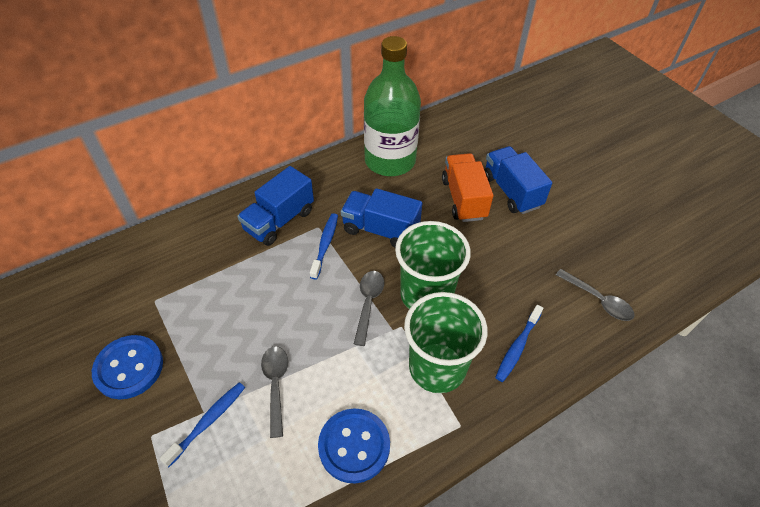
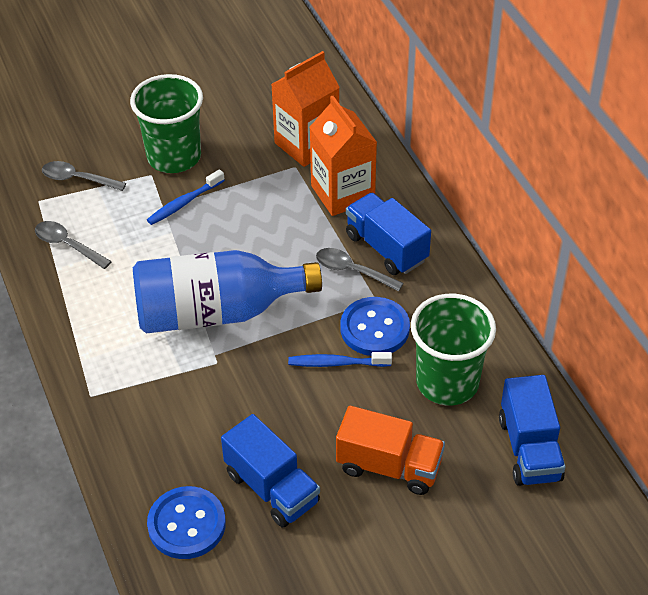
blue bottle: 0 -> 1
blue toothbrush: 3 -> 2
green bottle: 1 -> 0
orange carton: 0 -> 2

